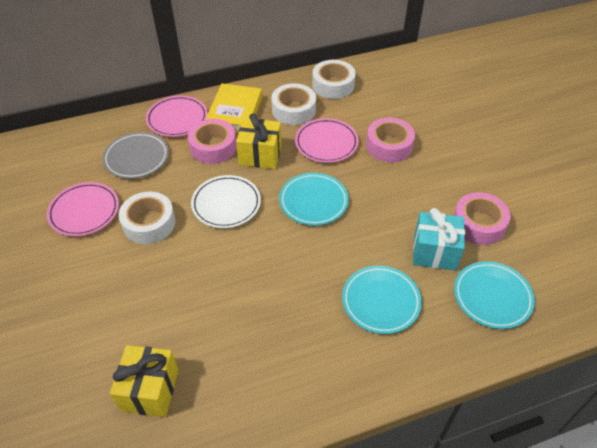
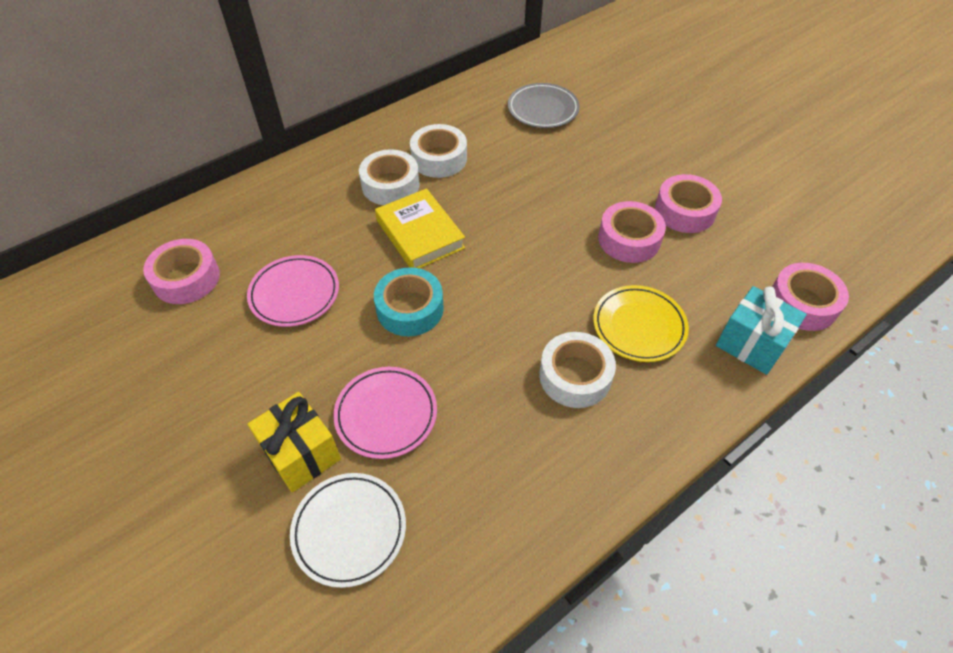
pink plate: 3 -> 2
pink tape: 3 -> 4
turquoise plate: 3 -> 0
turquoise tape: 0 -> 1
yellow gift: 2 -> 1
yellow plate: 0 -> 1

